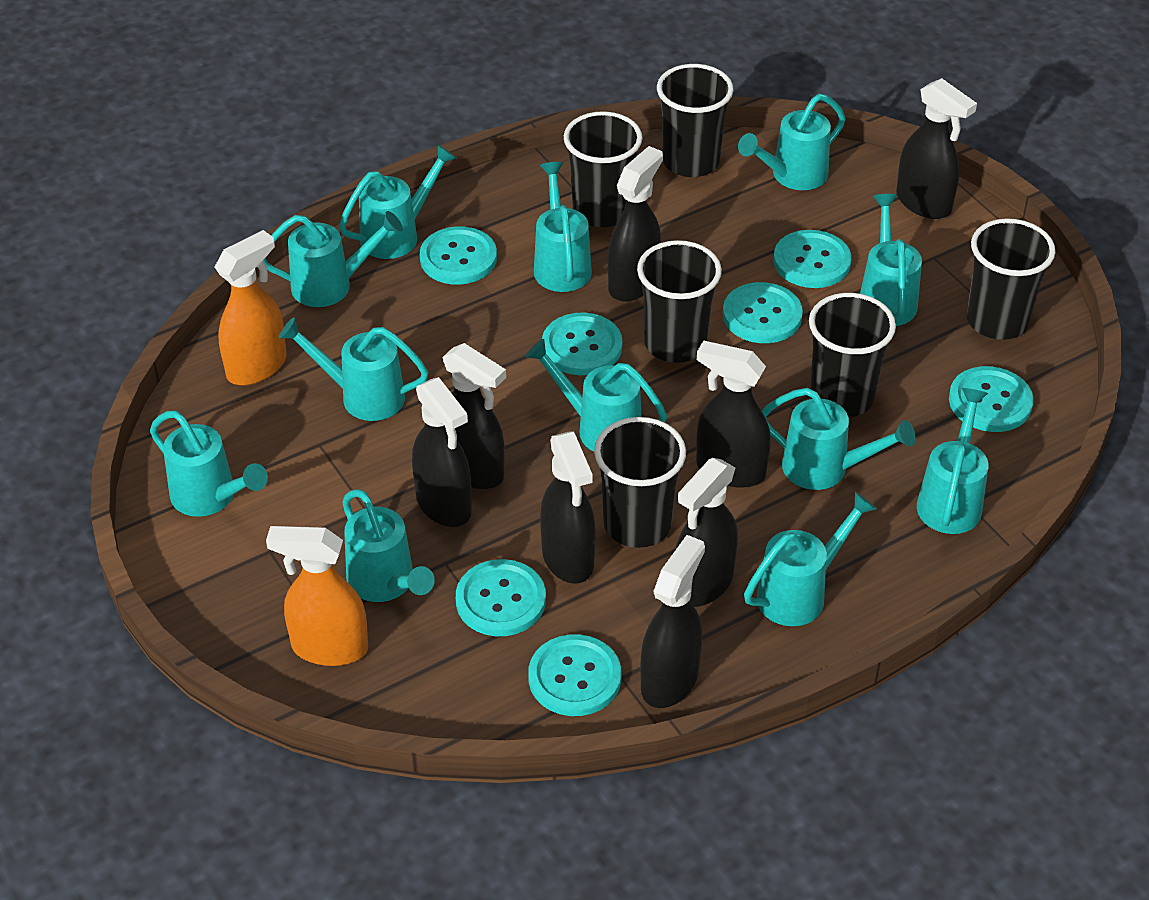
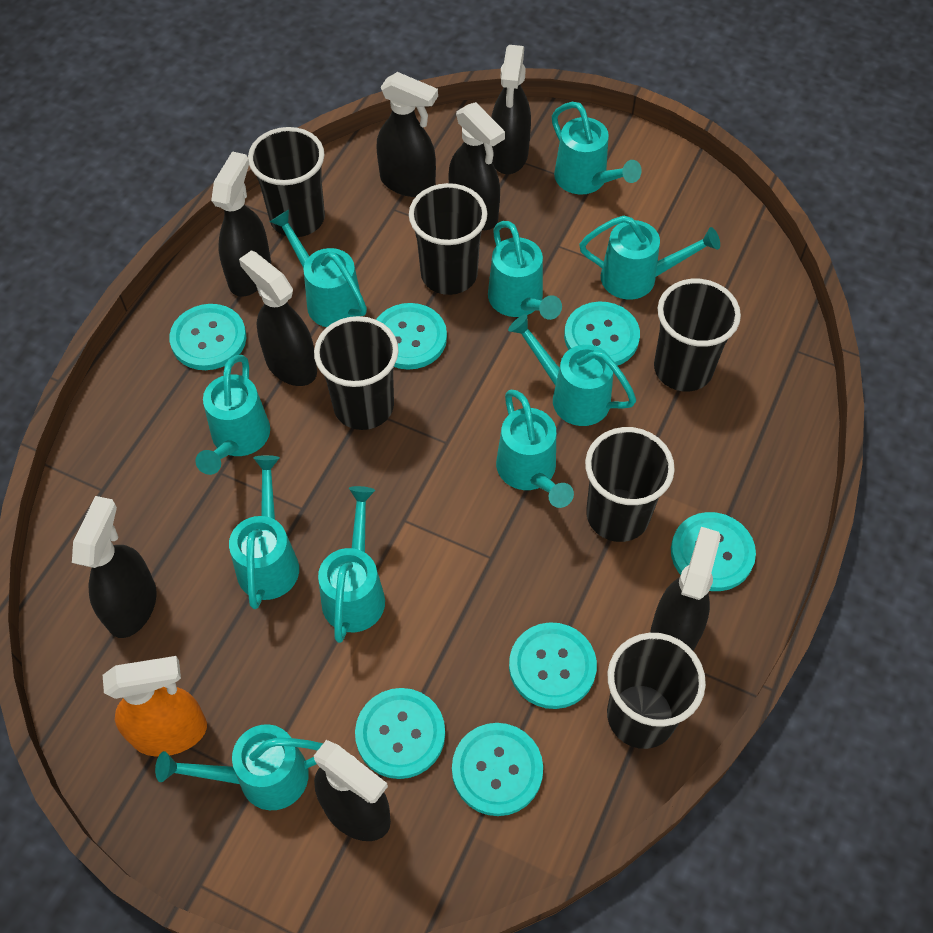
orange spray bottle: 2 -> 1
turquoise watering can: 12 -> 10

